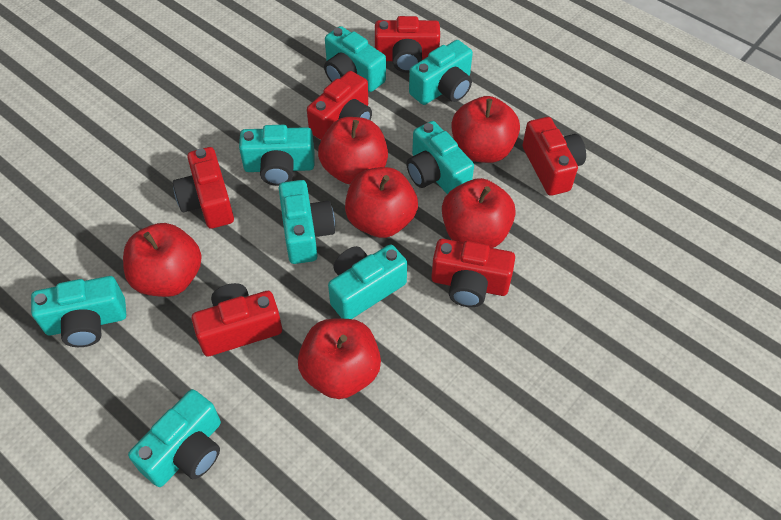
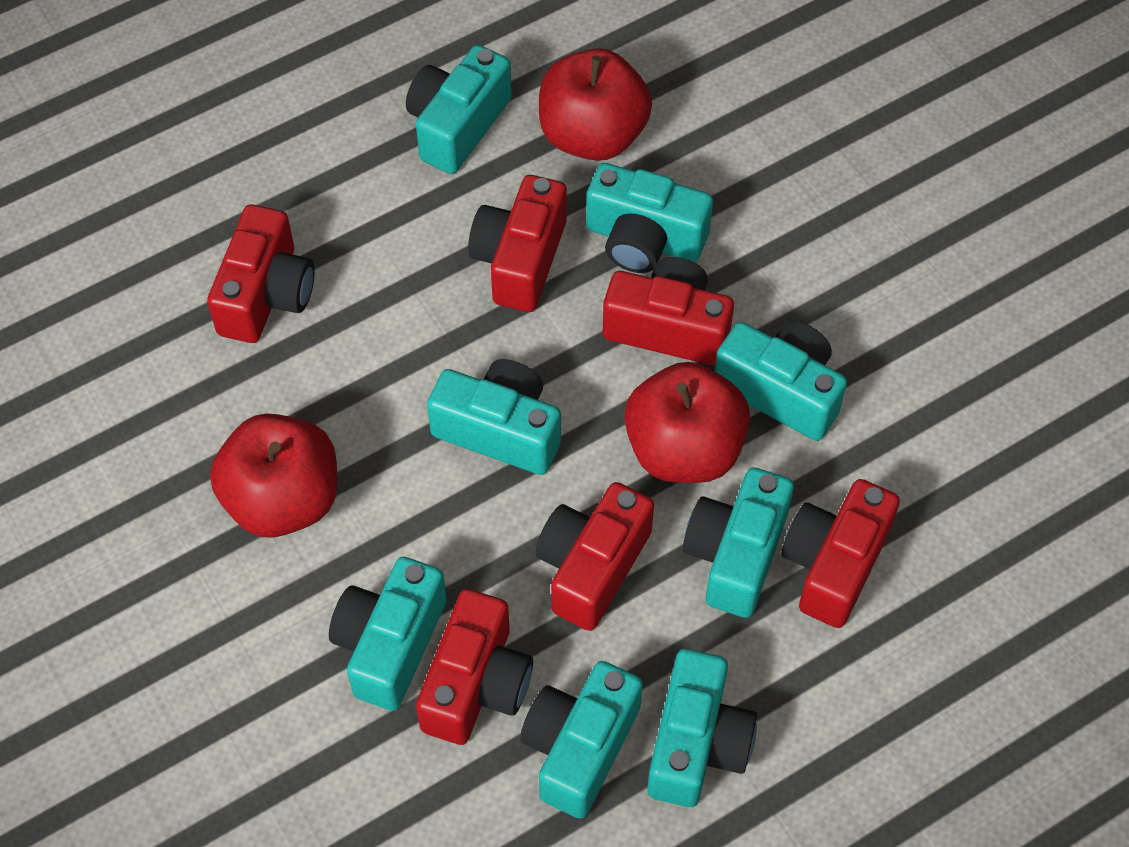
red apple: 6 -> 3

